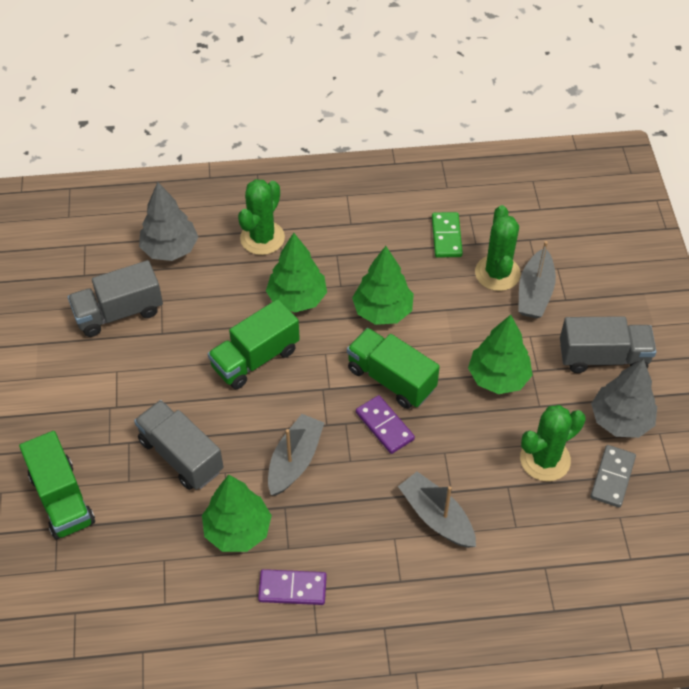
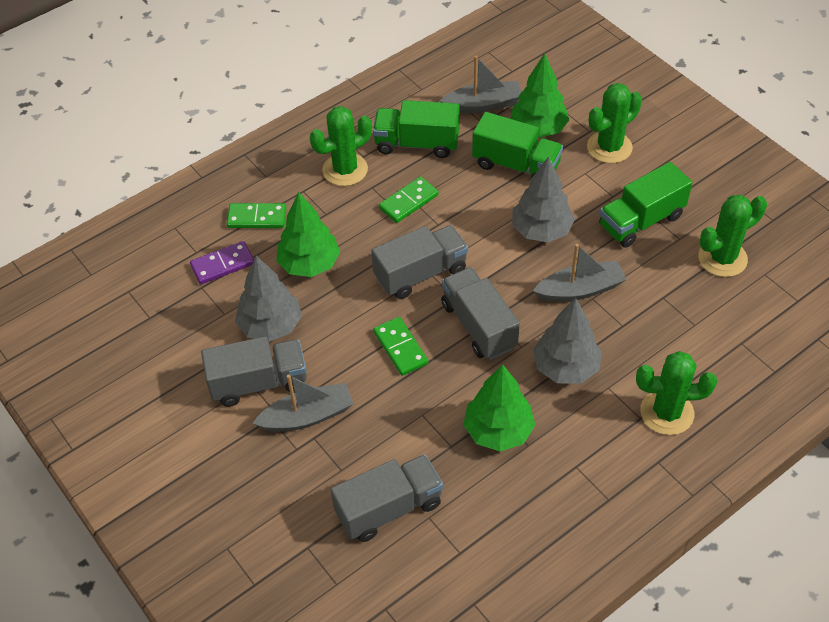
green cactus: 3 -> 4
green domino: 1 -> 3
green tree: 4 -> 3
grey domino: 1 -> 0
grey tree: 2 -> 3
grey truck: 3 -> 4
purple domino: 2 -> 1

